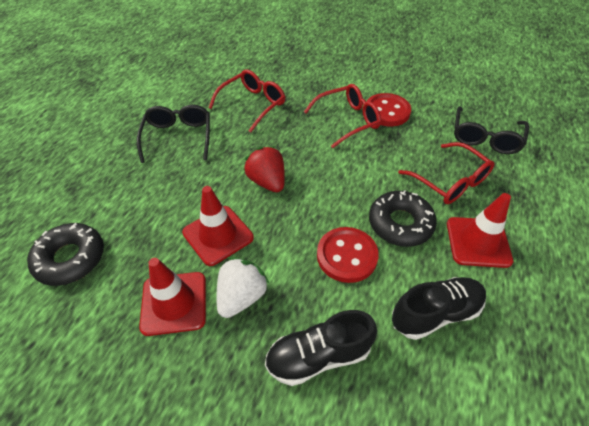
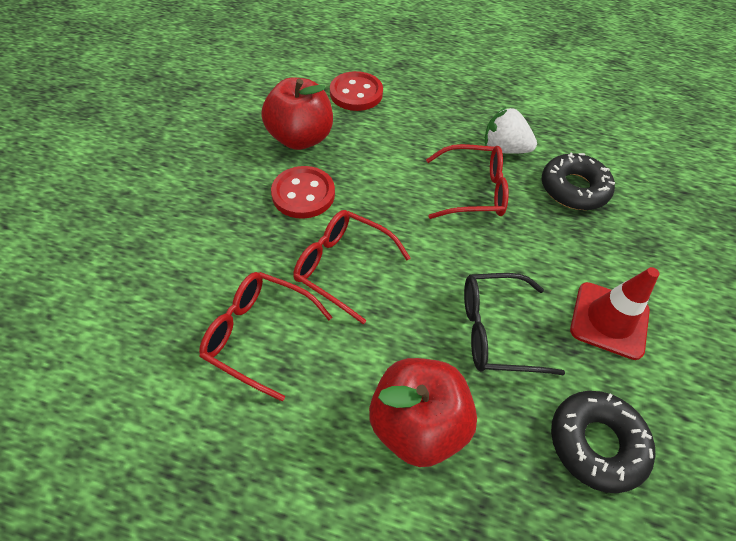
black glasses: 2 -> 1
black shoe: 2 -> 0
red apple: 0 -> 2
red strawberry: 1 -> 0
red traffic cone: 3 -> 1

